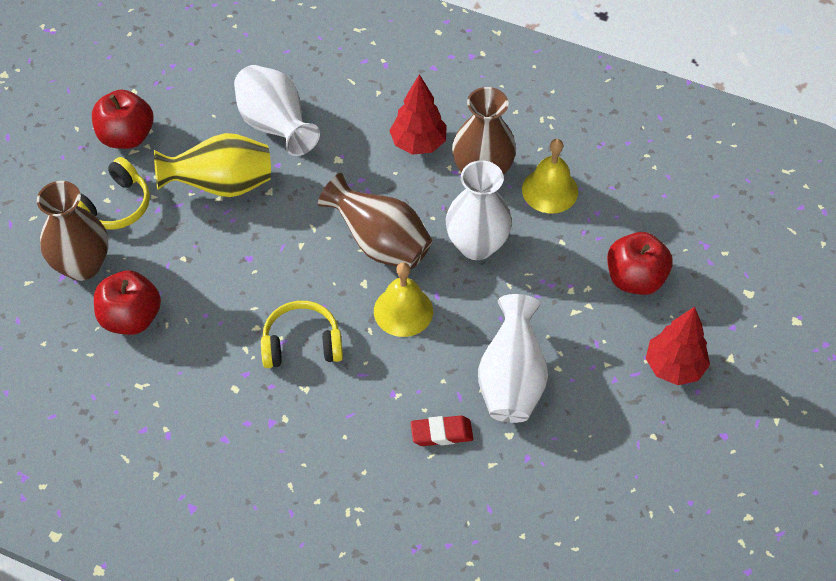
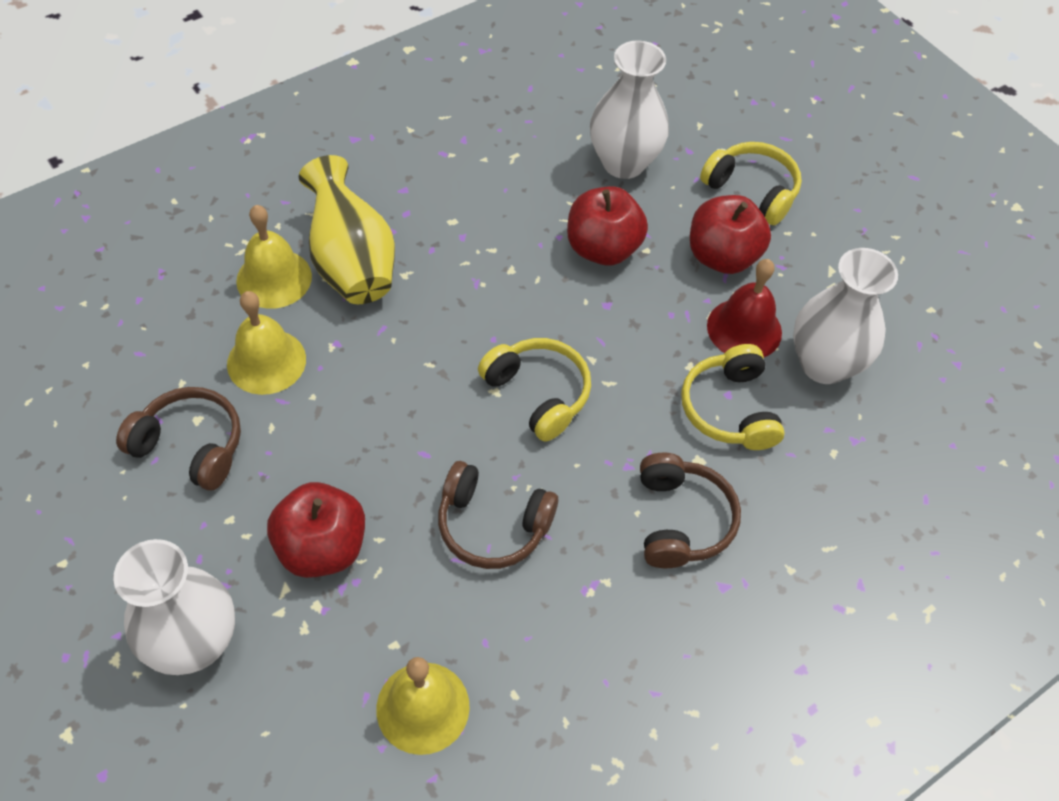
brown headphones: 0 -> 3
brown vase: 3 -> 0
red bell: 0 -> 1
red eraser: 1 -> 0
red tree: 2 -> 0
yellow bell: 2 -> 3
yellow headphones: 2 -> 3

